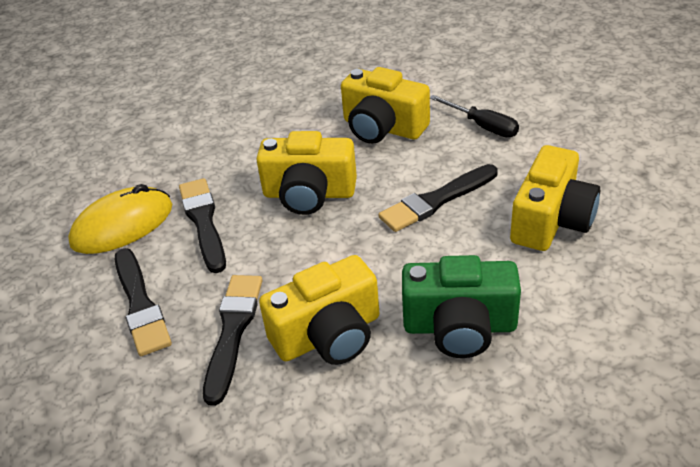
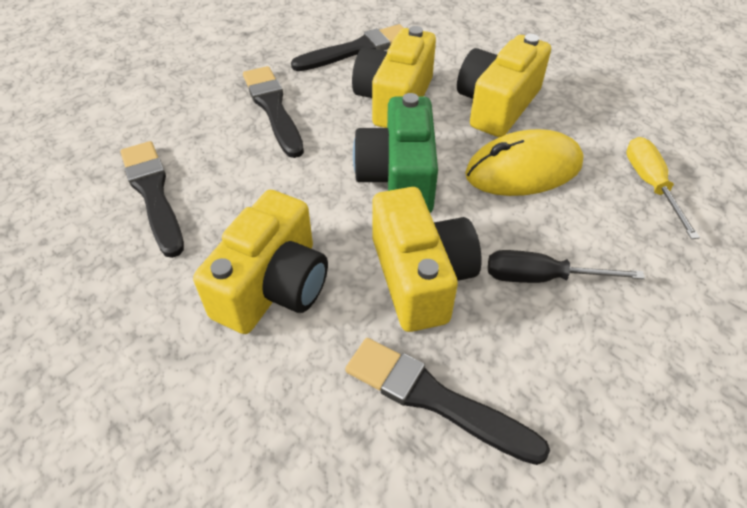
yellow screwdriver: 0 -> 1

